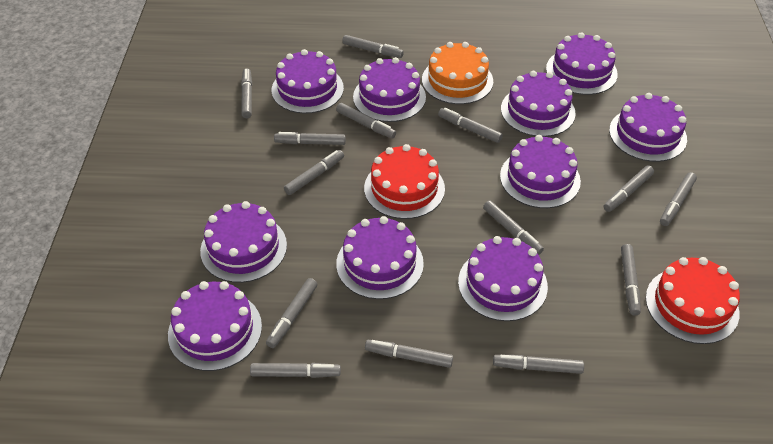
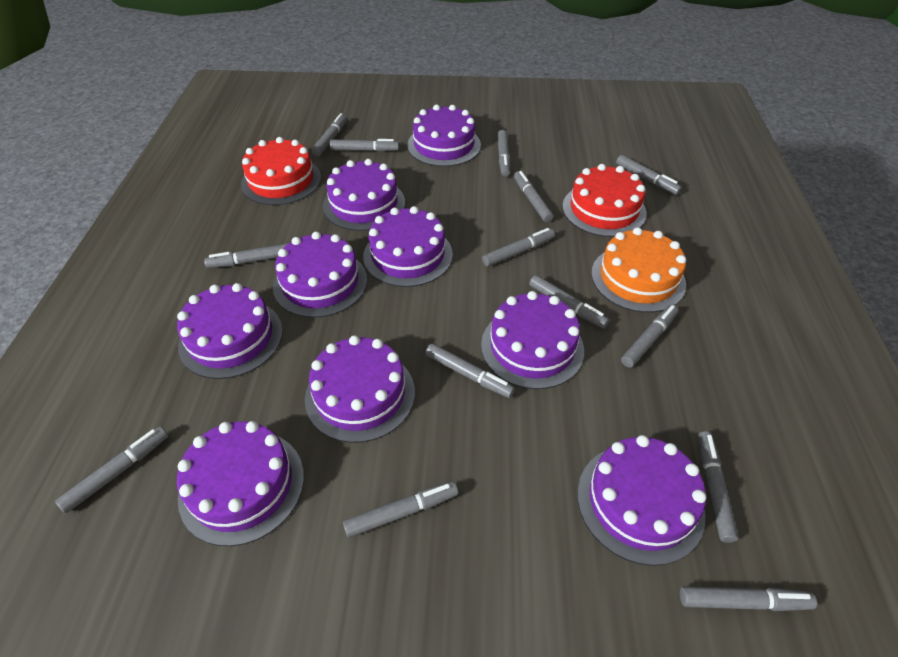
purple cake: 10 -> 9

